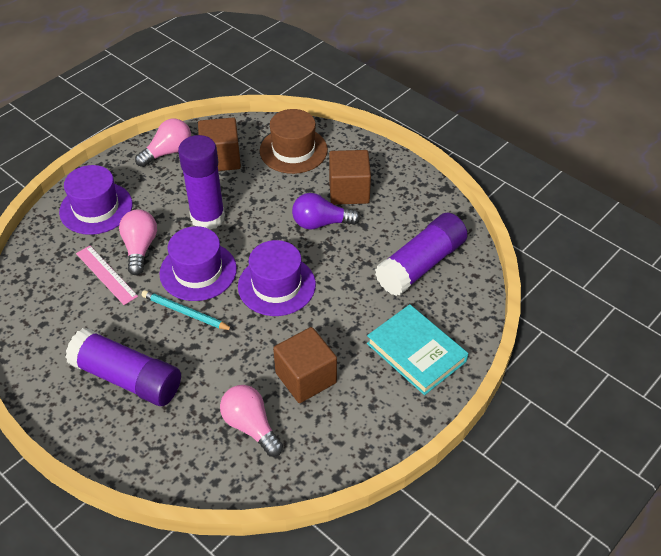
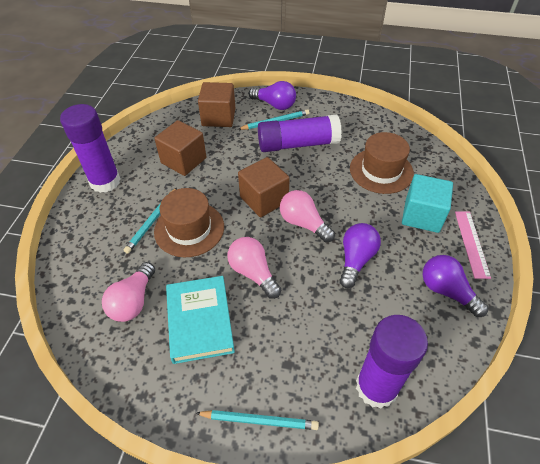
brown hat: 1 -> 2
purple hat: 3 -> 0
purple light bulb: 1 -> 3
turquoise cube: 0 -> 1
turquoise pencil: 1 -> 3

